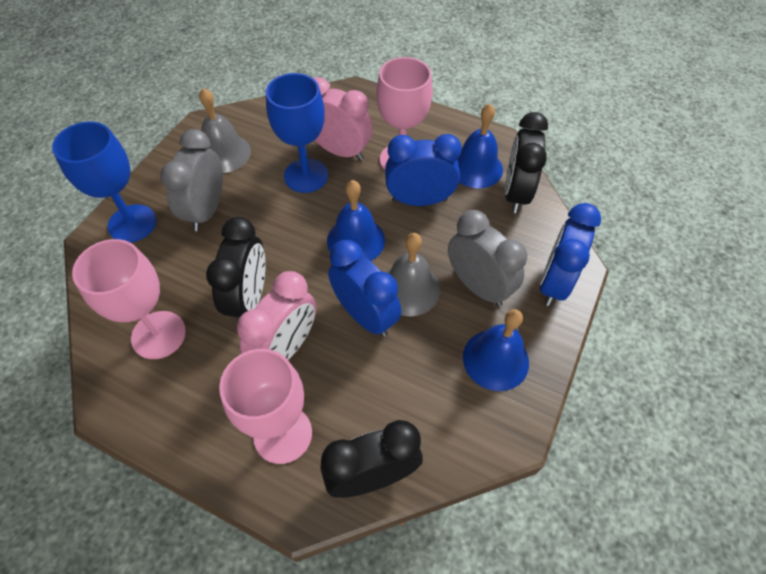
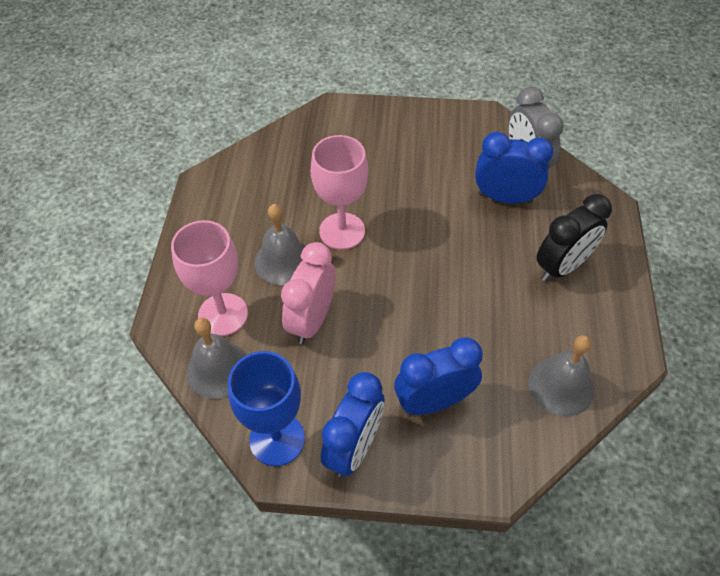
black clock: 3 -> 1
blue bell: 3 -> 0
blue goblet: 2 -> 1
grey bell: 2 -> 3
grey clock: 2 -> 1
pink clock: 2 -> 1
pink goblet: 3 -> 2

